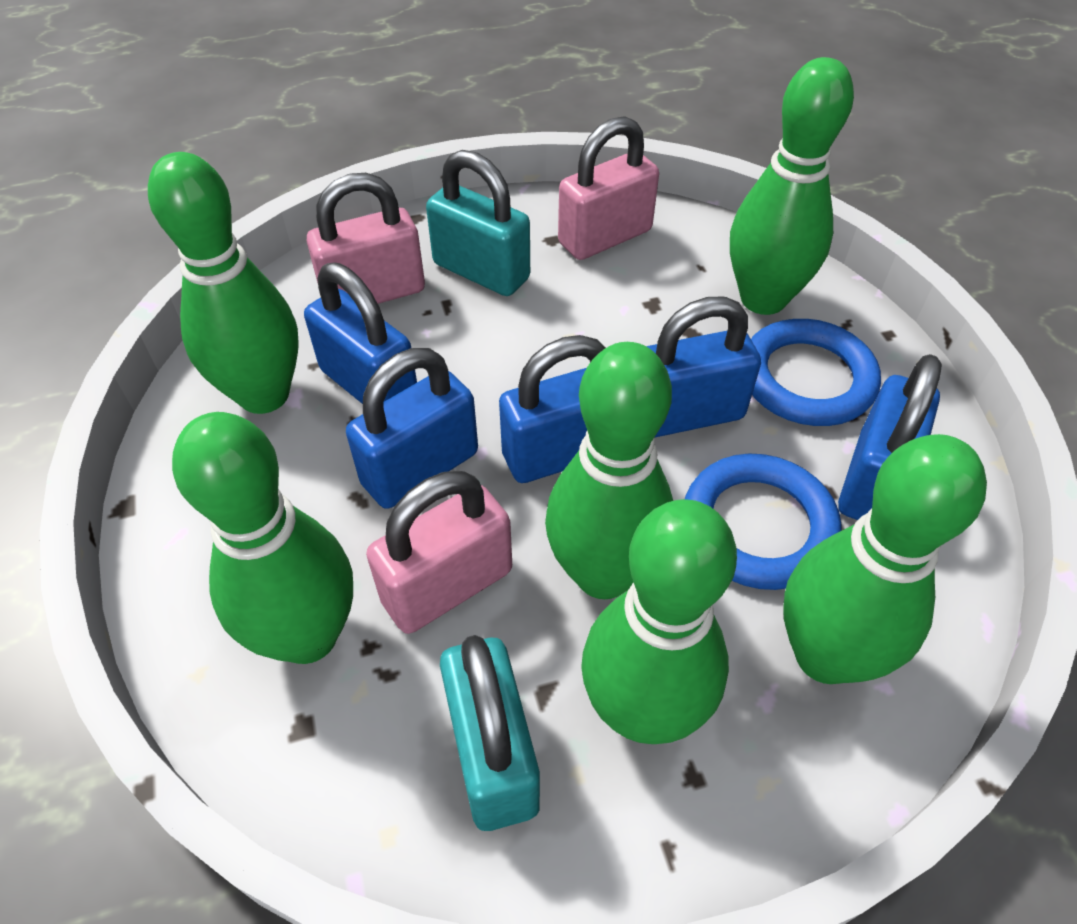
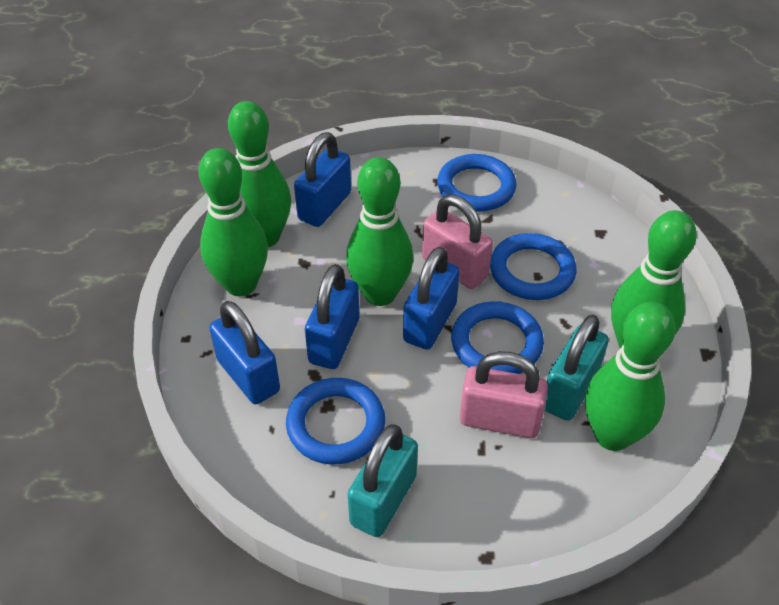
blue padlock: 5 -> 4
blue ring: 2 -> 4
green bowling pin: 6 -> 5
pink padlock: 3 -> 2

